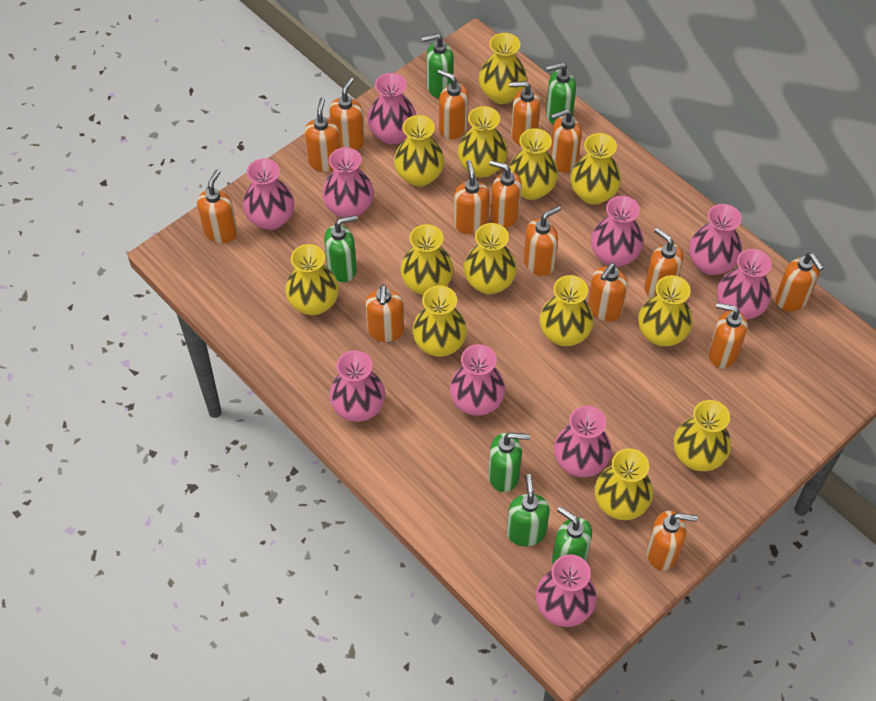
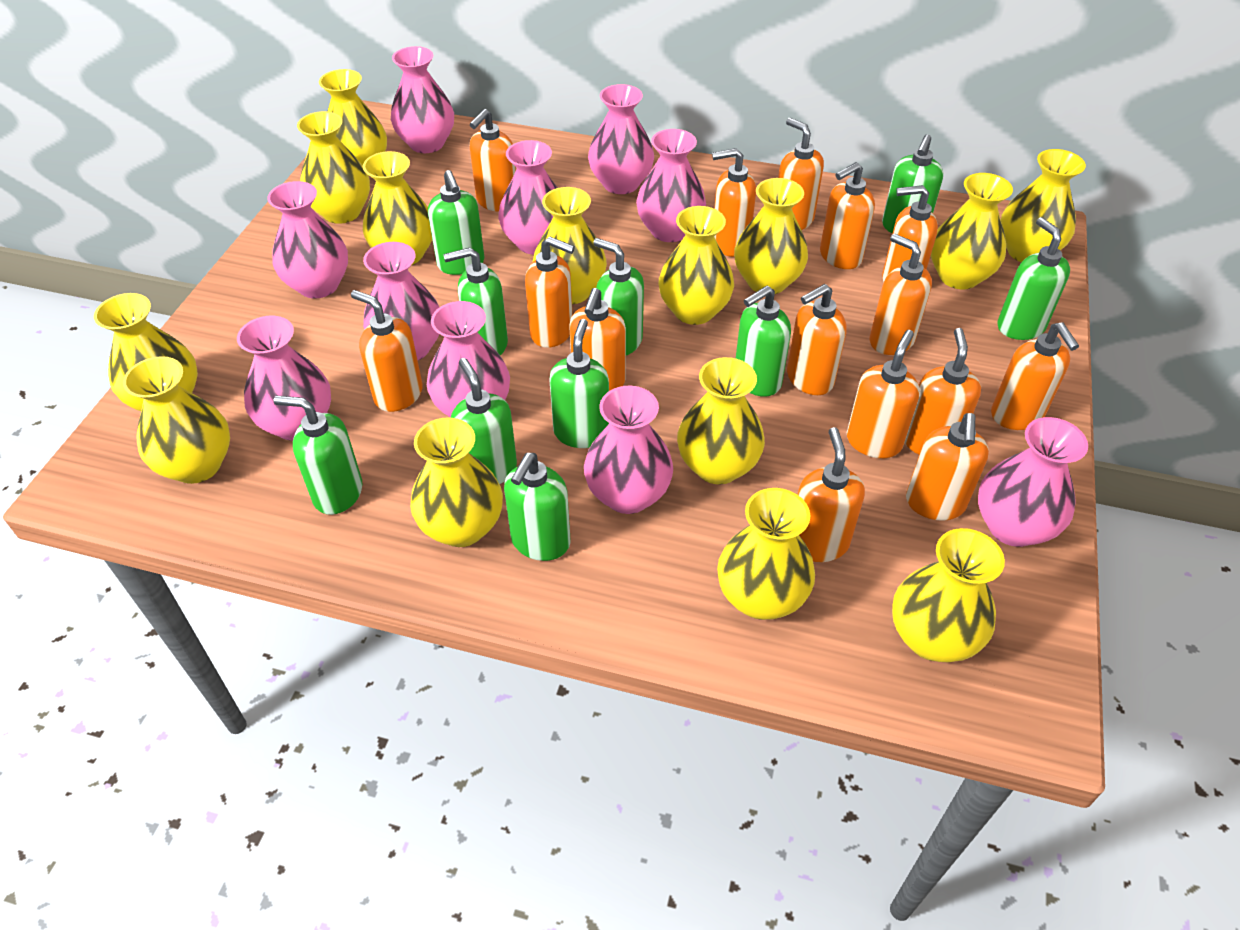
green soap dispenser: 6 -> 10
yellow vase: 13 -> 14

